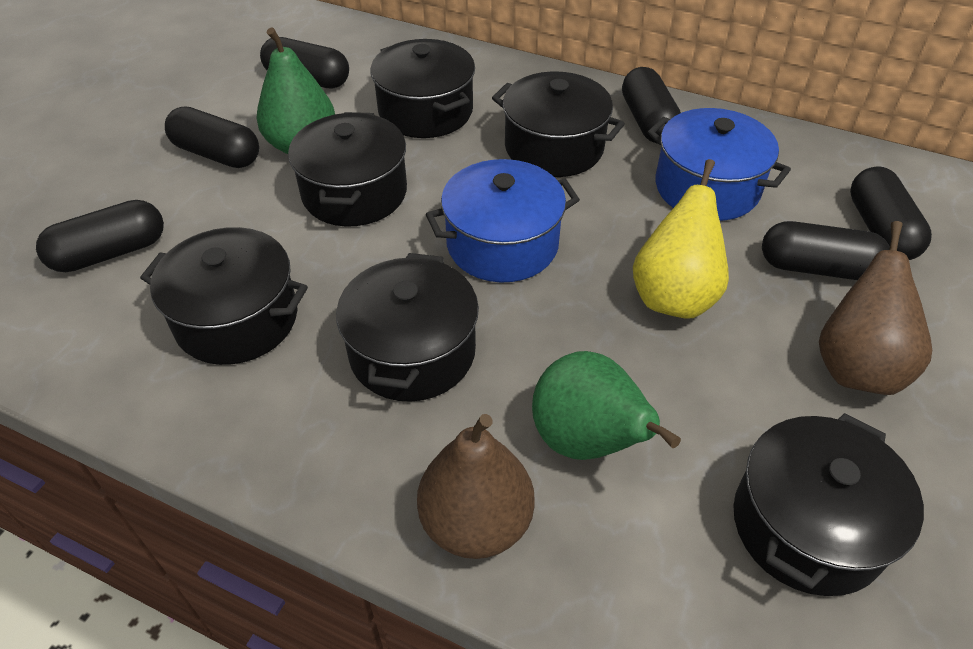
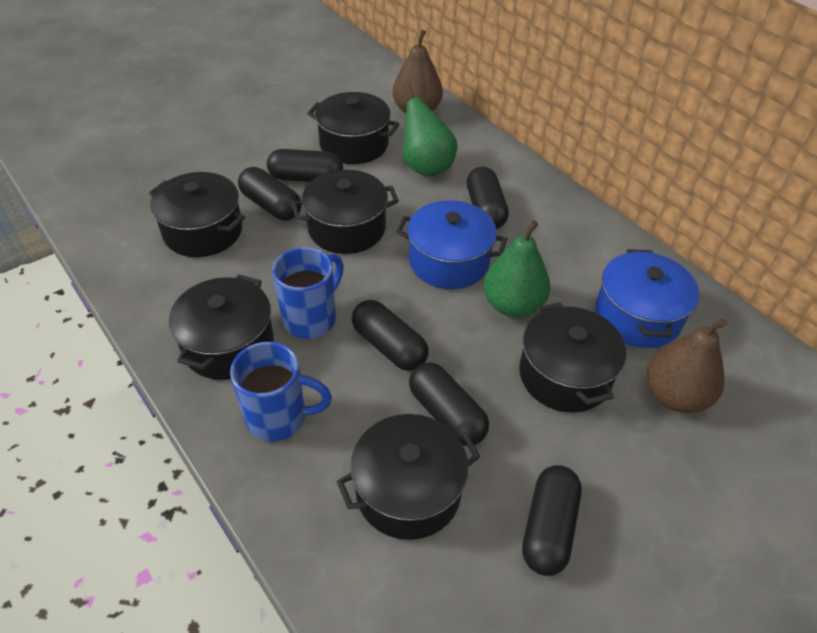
blue mug: 0 -> 2
yellow pear: 1 -> 0

